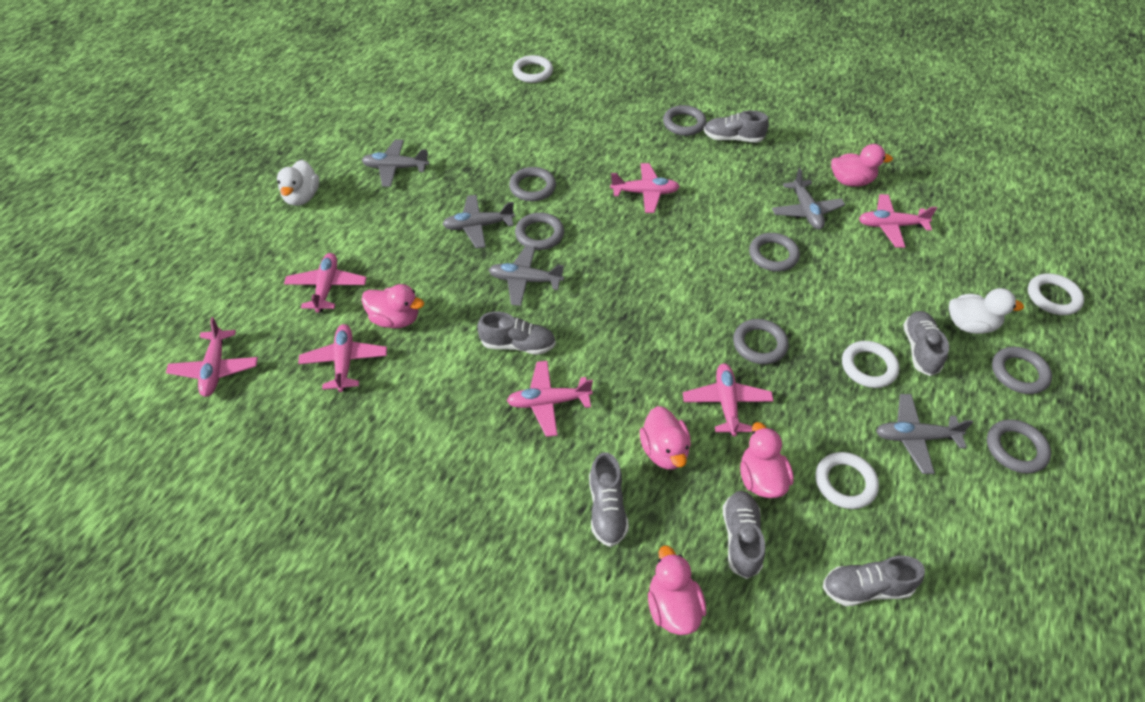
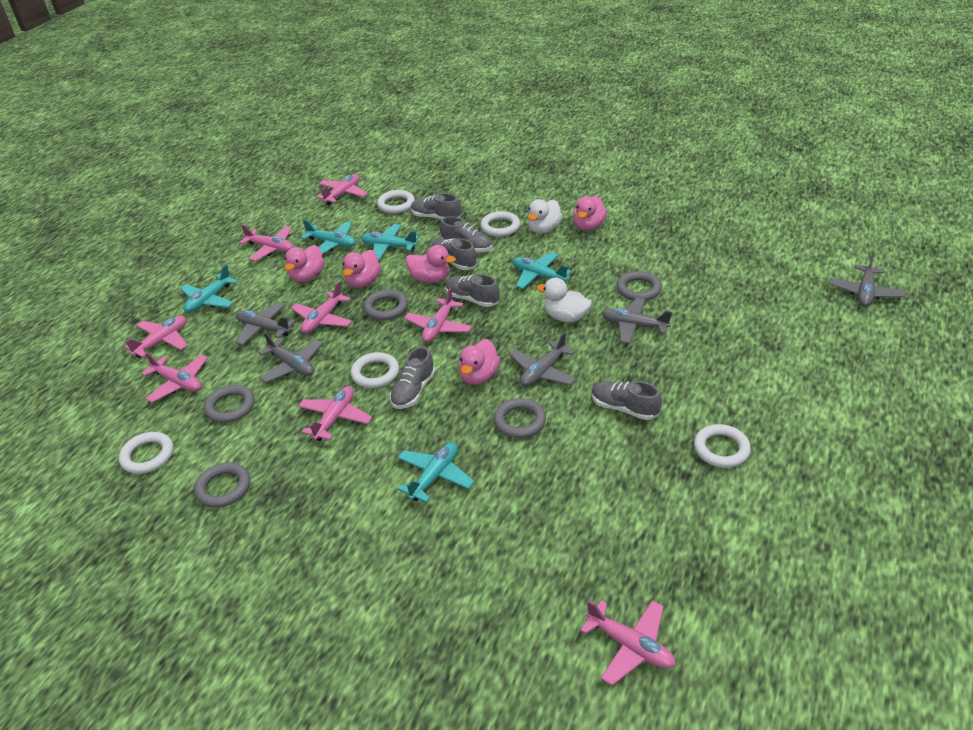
grey ring: 7 -> 5
pink plane: 7 -> 8
turquoise plane: 0 -> 5
white ring: 4 -> 5

